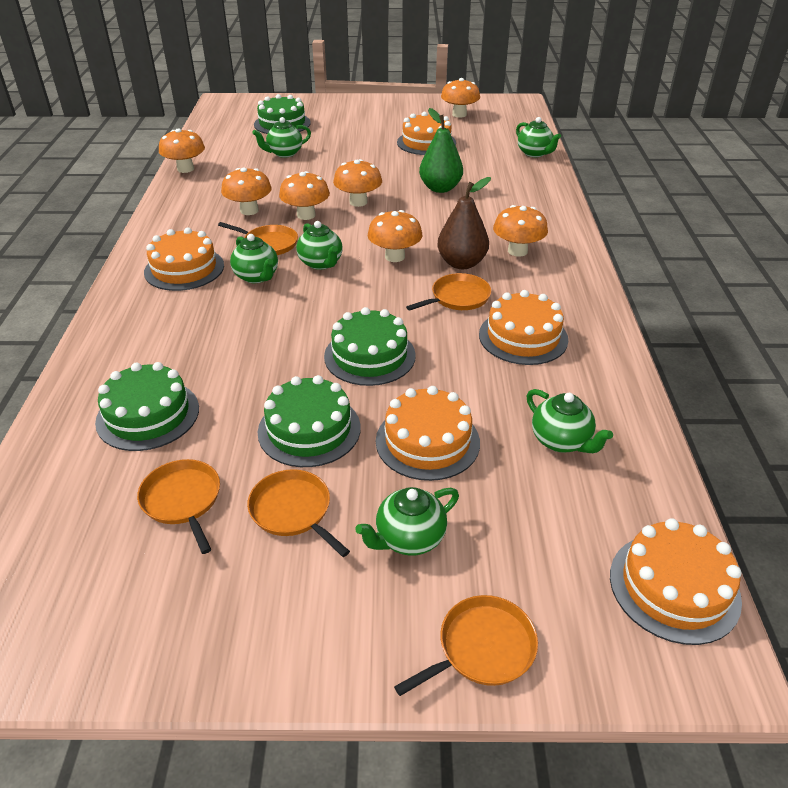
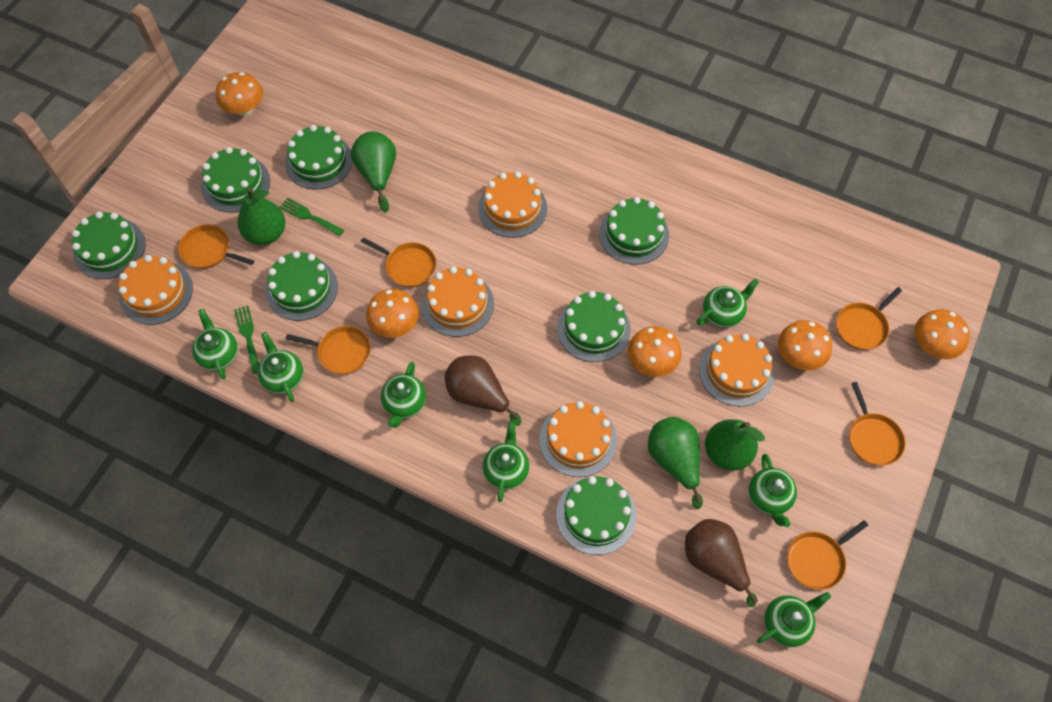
brown pear: 1 -> 2
green cake: 4 -> 7
green fork: 0 -> 2
green pear: 1 -> 4
green teapot: 6 -> 7
orange mushroom: 7 -> 5
orange pan: 5 -> 6

